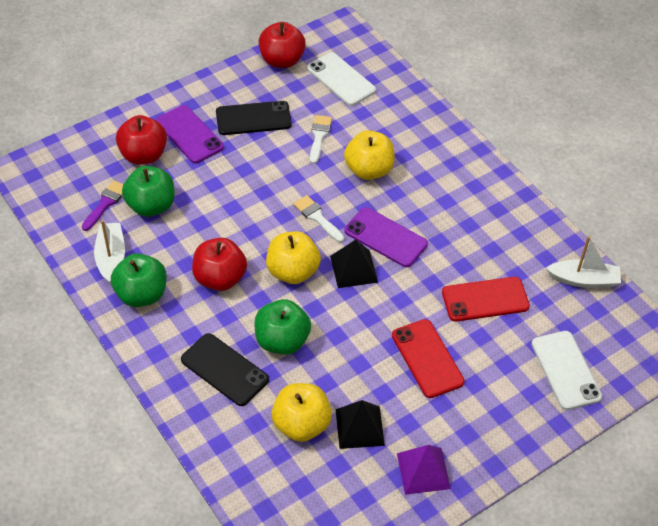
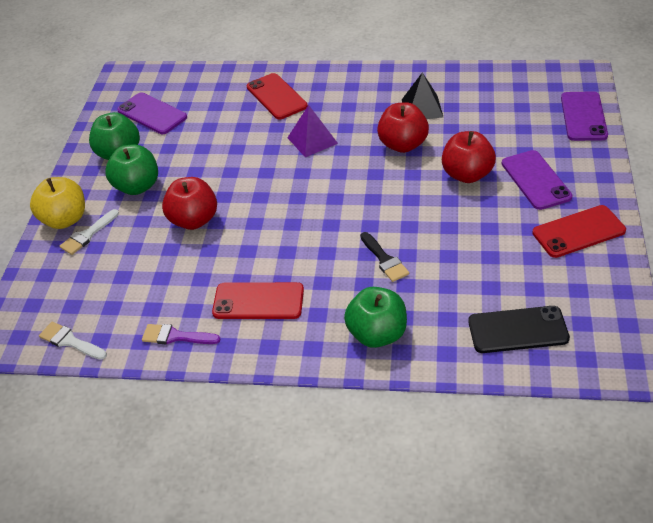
black brush: 0 -> 1
black phone: 2 -> 1
black pyramid: 2 -> 1
purple phone: 2 -> 3
red phone: 2 -> 3
white boat: 2 -> 0
white phone: 2 -> 0
yellow apple: 3 -> 1

